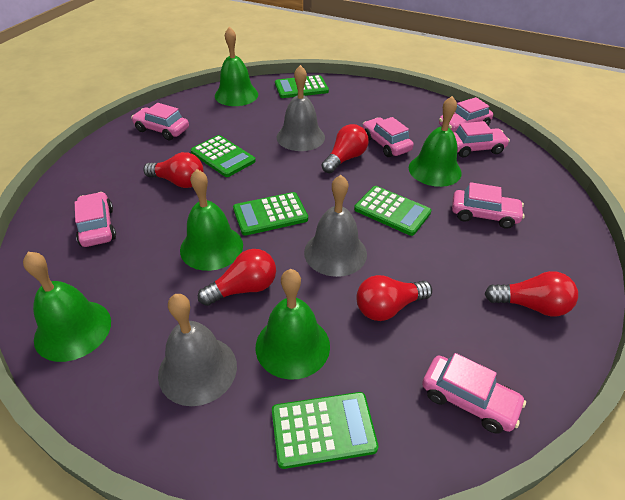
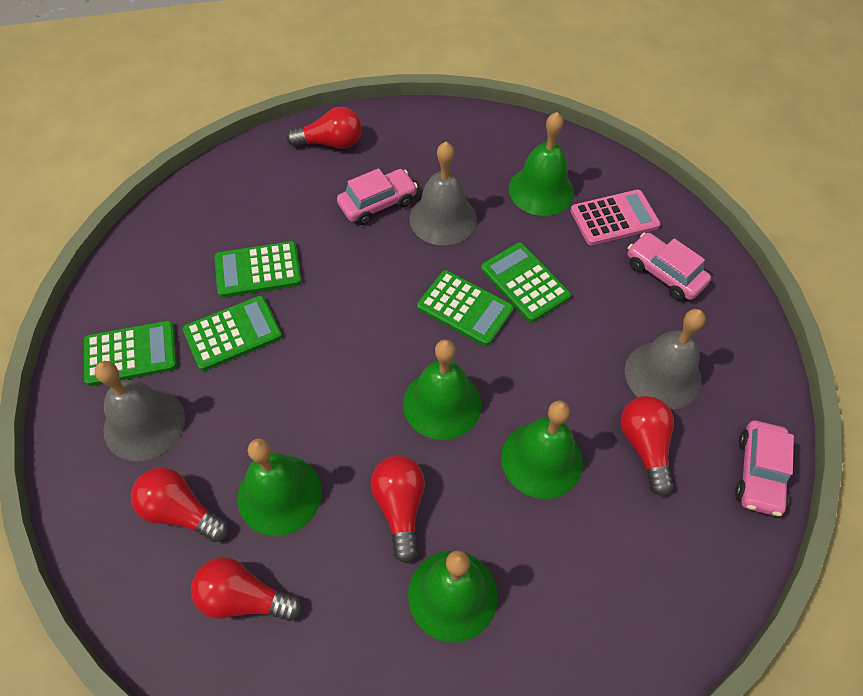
pink calculator: 0 -> 1
pink car: 7 -> 3

